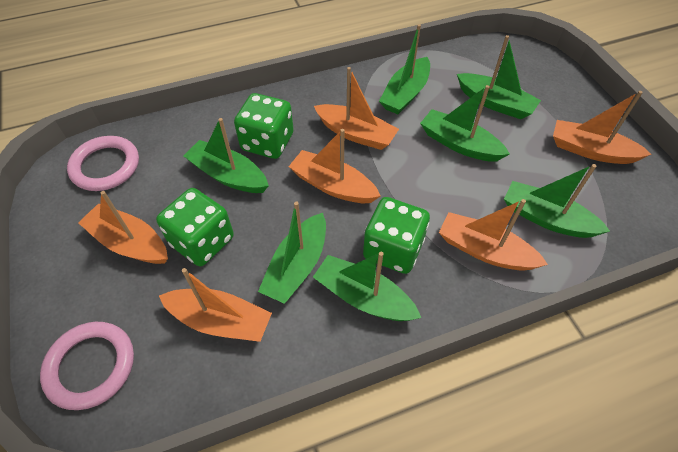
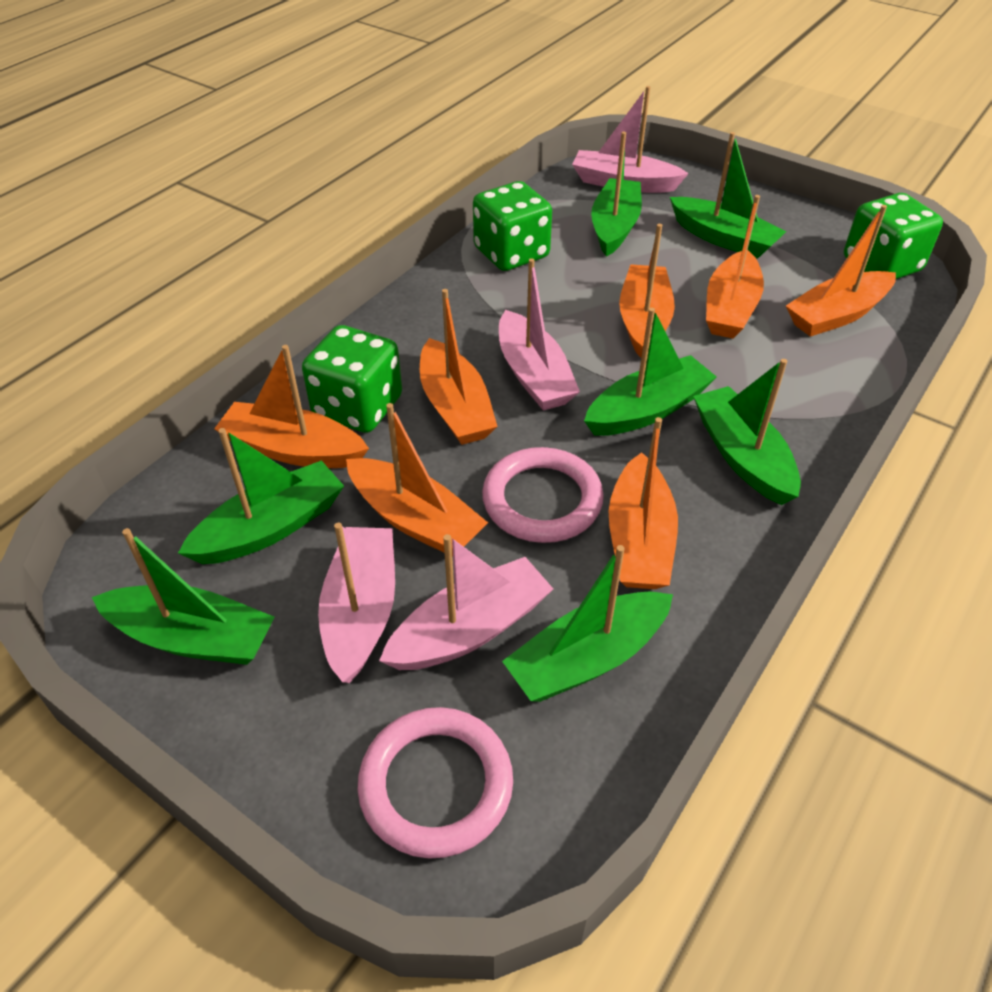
orange boat: 6 -> 7
pink boat: 0 -> 4

